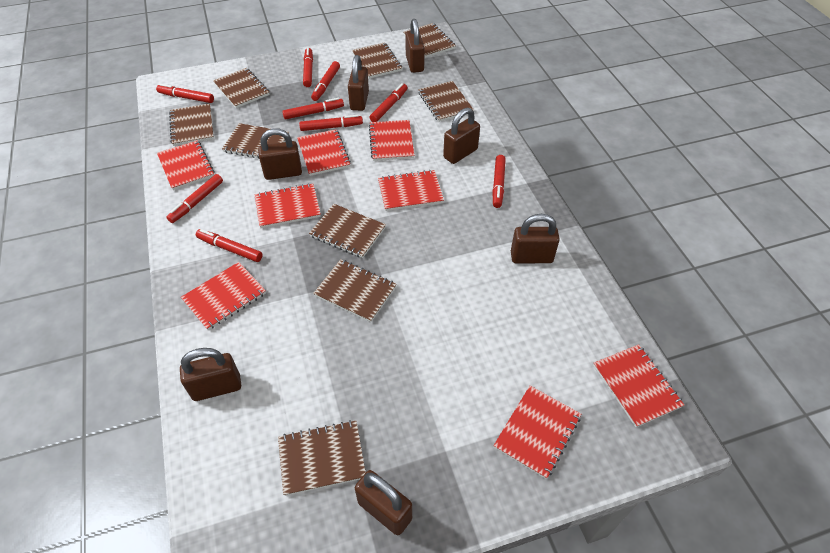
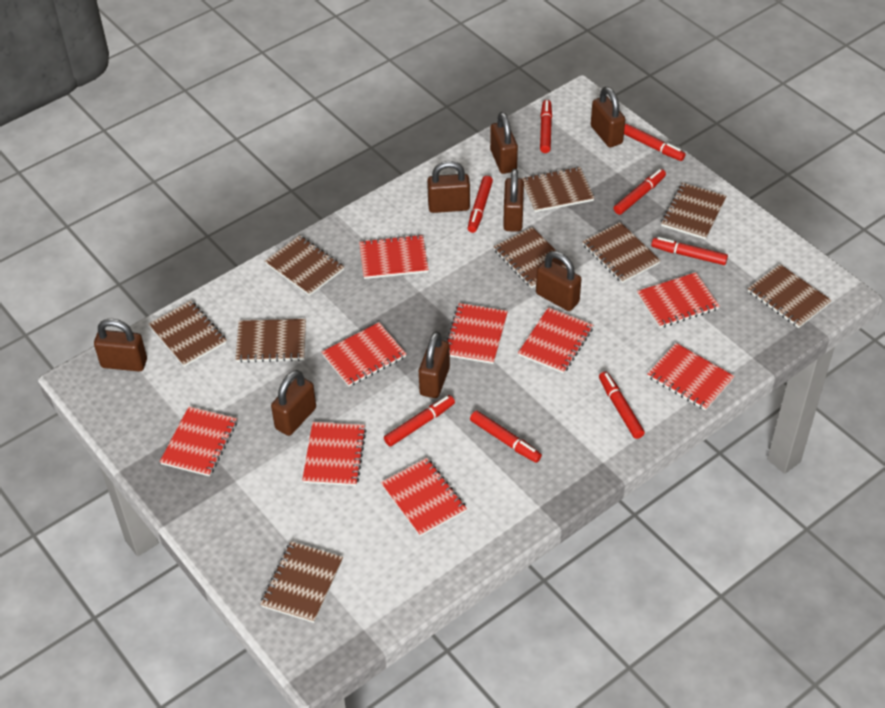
brown padlock: 7 -> 8
red marker: 9 -> 8
red notebook: 8 -> 9

